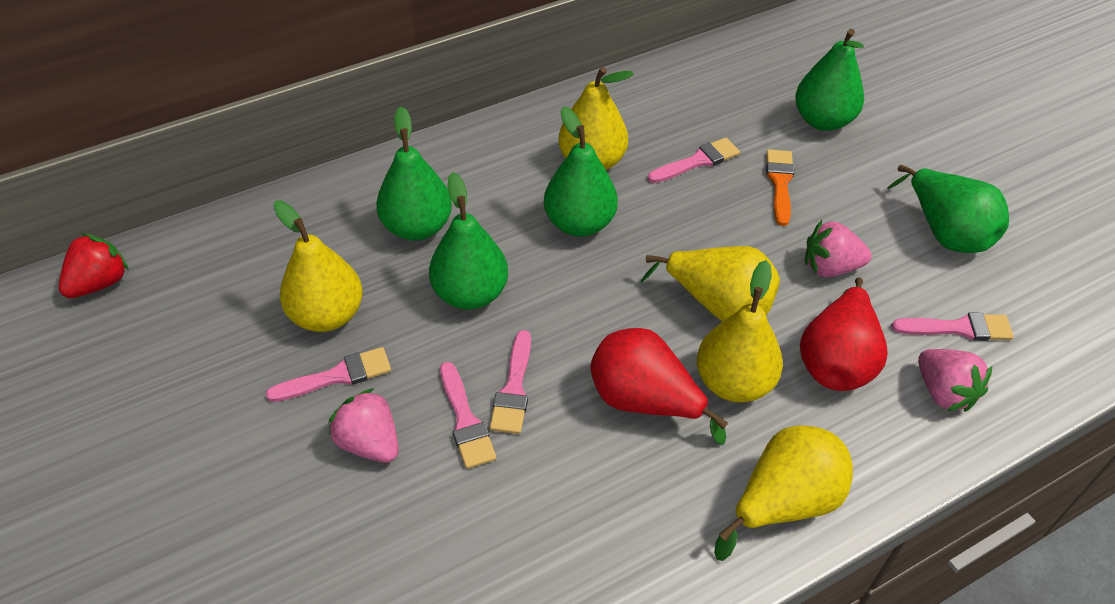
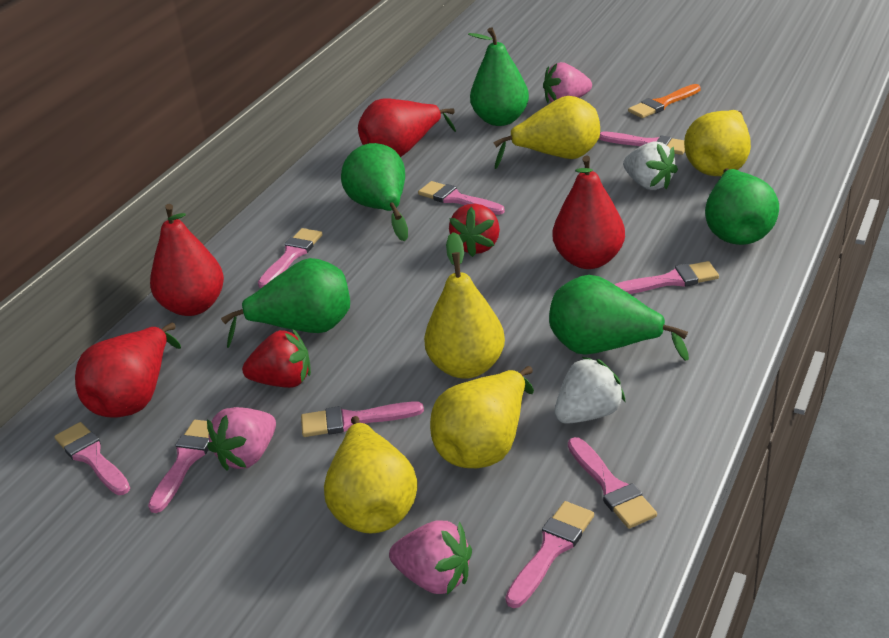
pink brush: 5 -> 9
red pear: 2 -> 4
red strawberry: 1 -> 2
white strawberry: 0 -> 2

